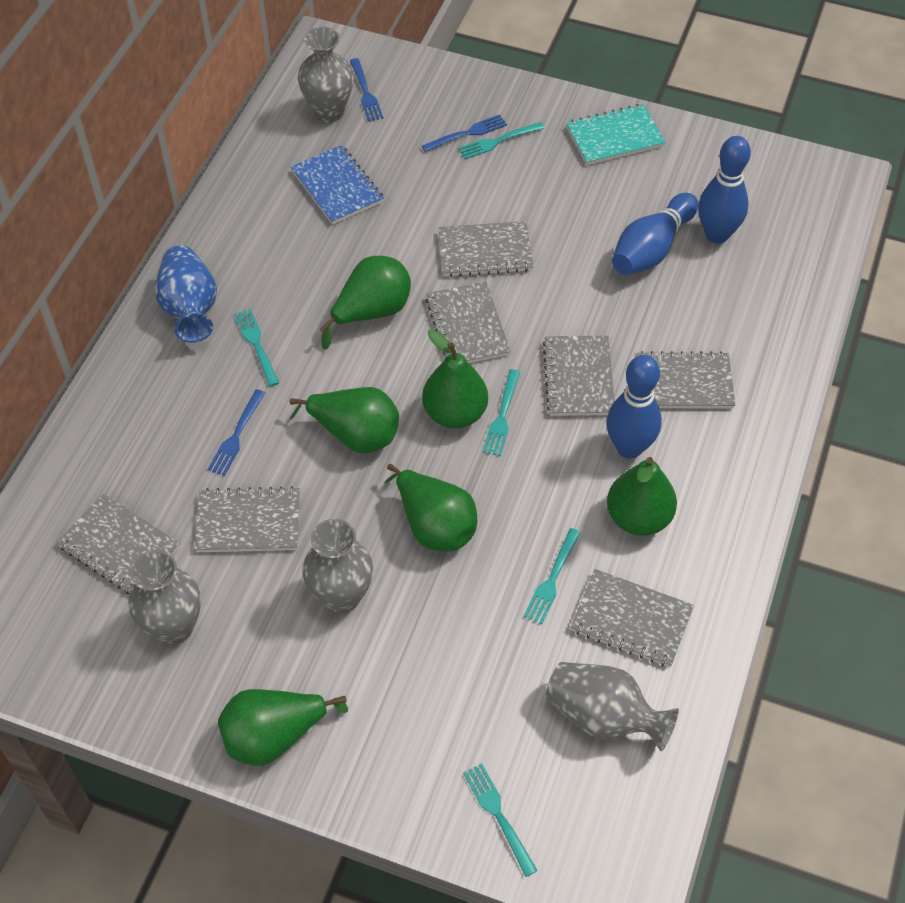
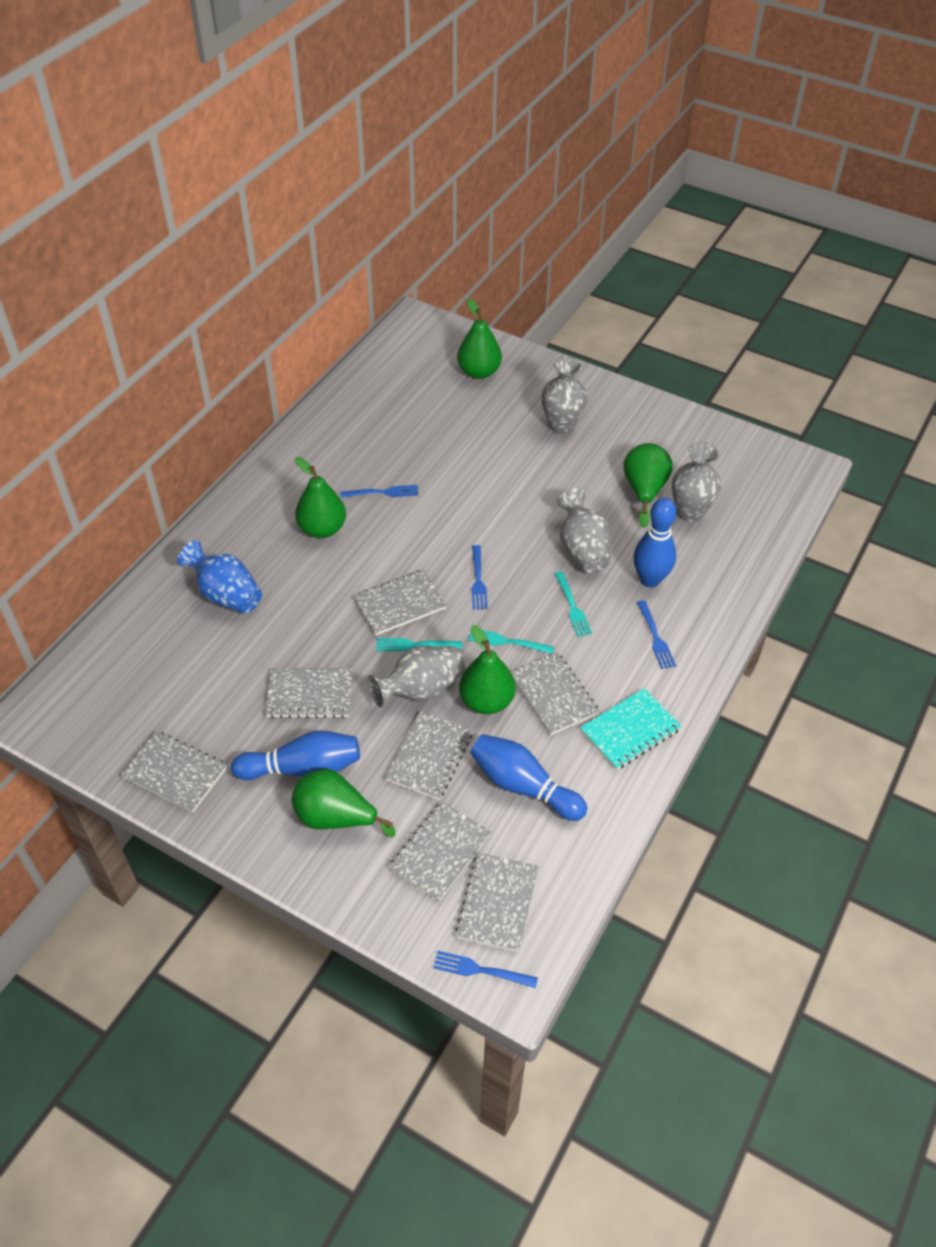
blue fork: 3 -> 4
blue notebook: 1 -> 0
green pear: 6 -> 5
turquoise fork: 5 -> 3

